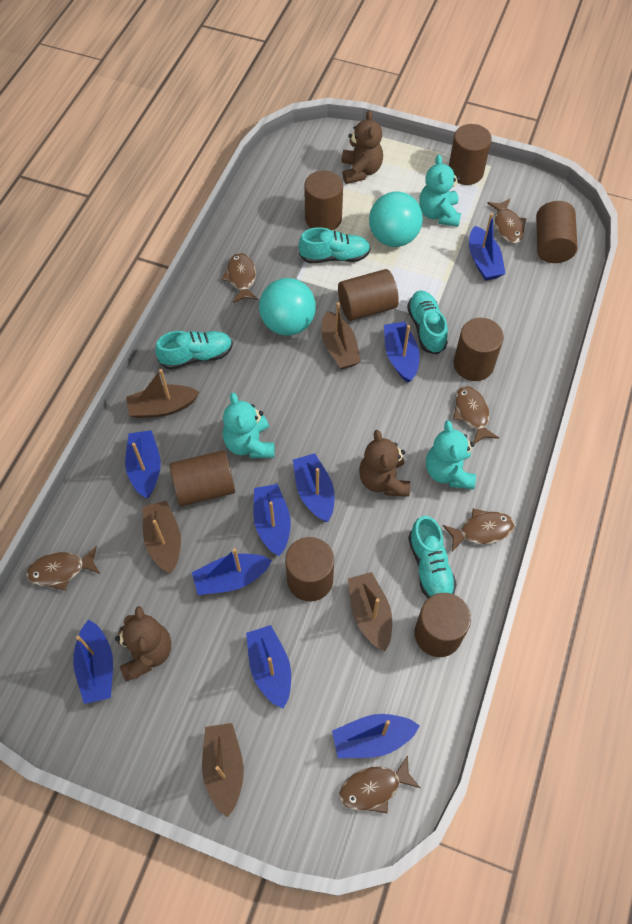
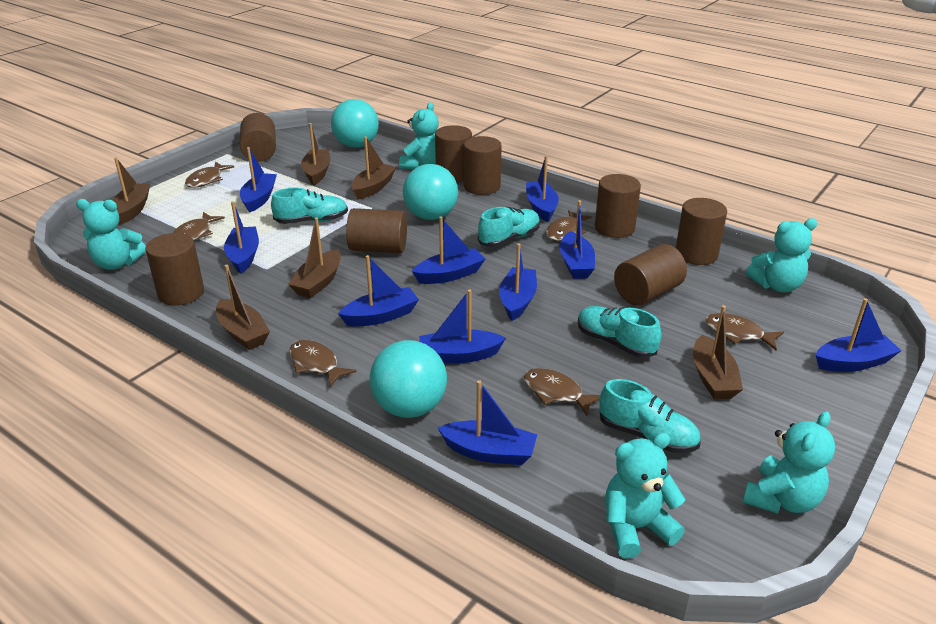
blue boat: 9 -> 10
brown boat: 5 -> 6
brown teddy bear: 3 -> 0
turquoise ball: 2 -> 3
turquoise teddy bear: 3 -> 5

